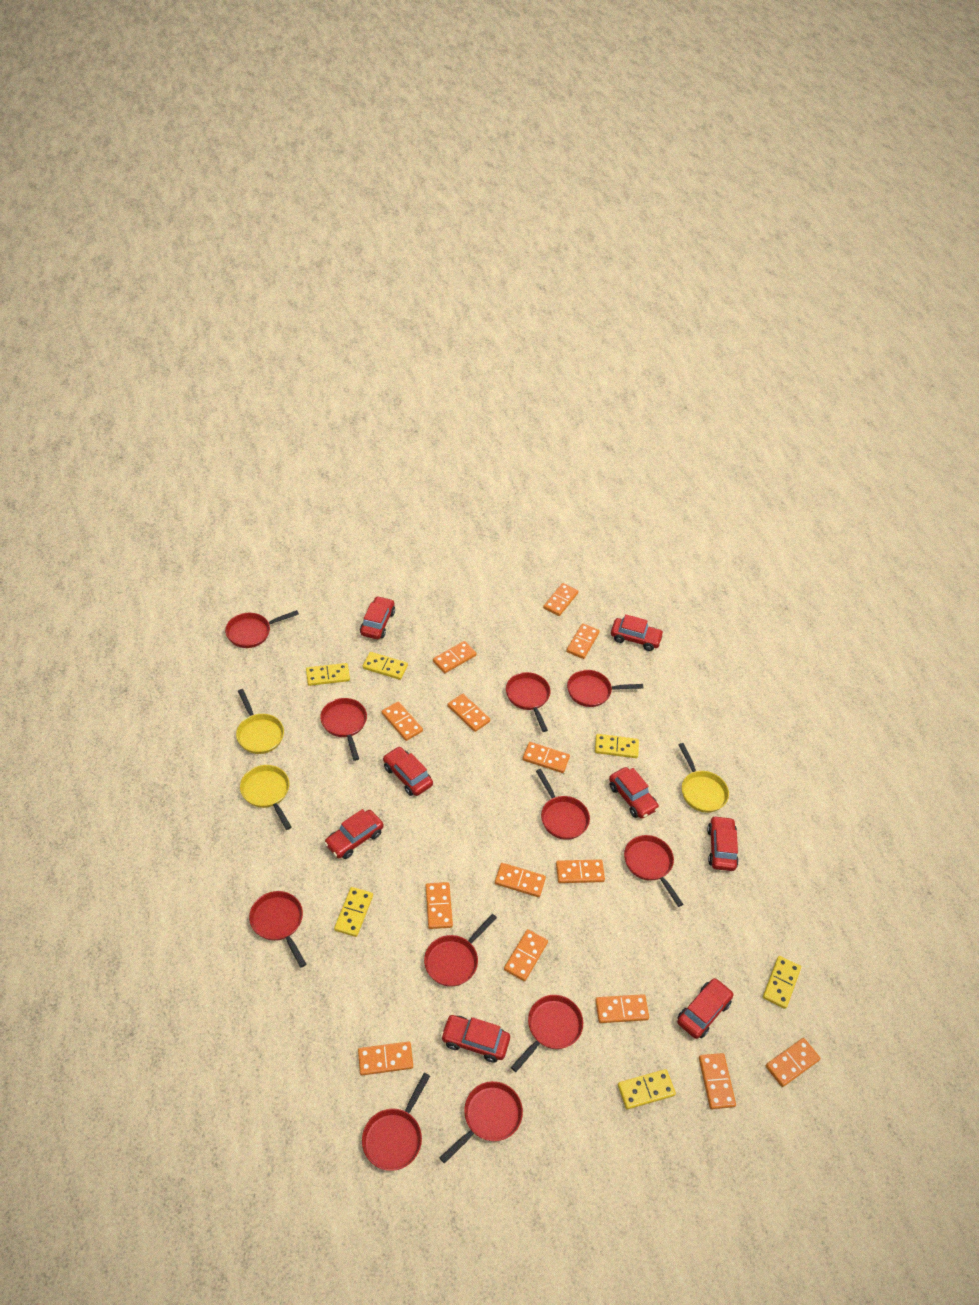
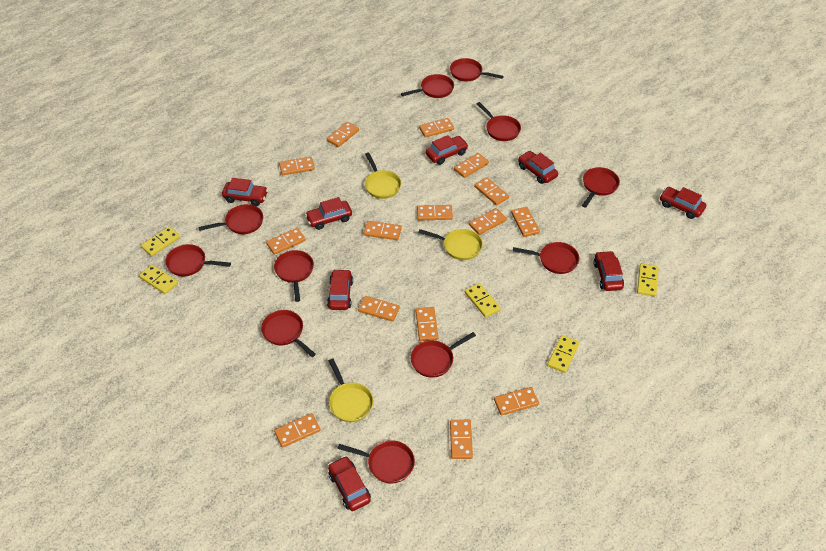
orange domino: 14 -> 15
yellow domino: 6 -> 5

